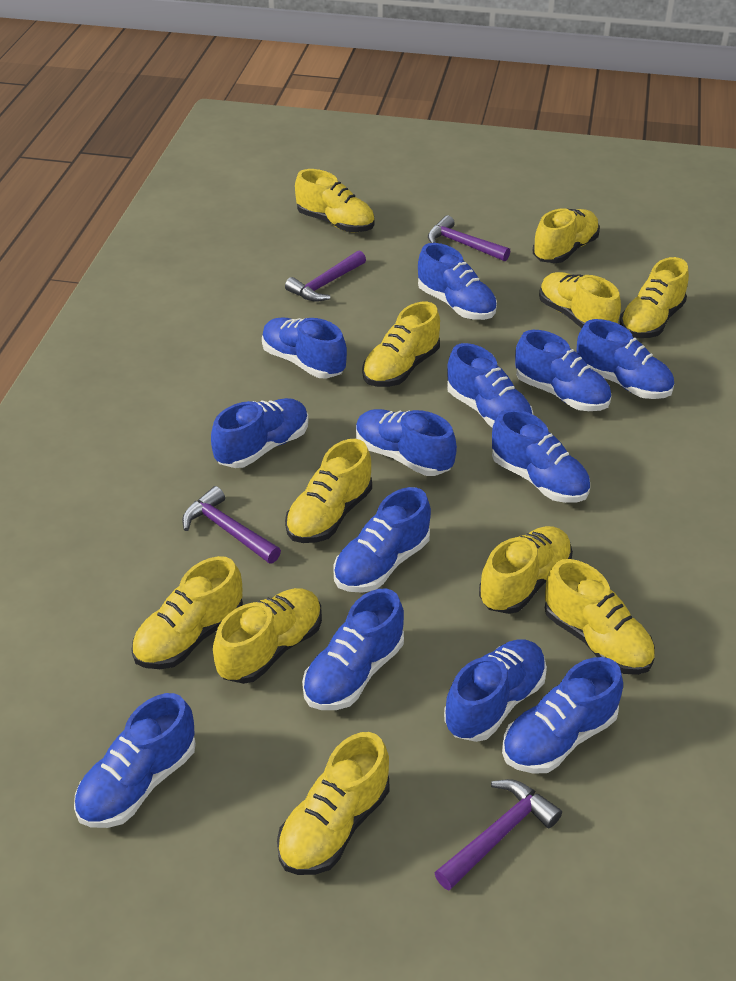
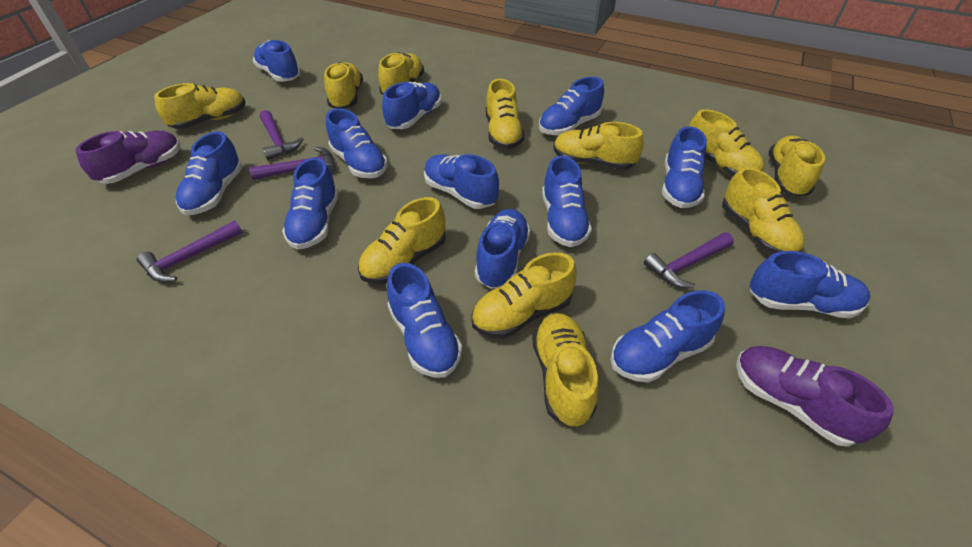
purple shoe: 0 -> 2

